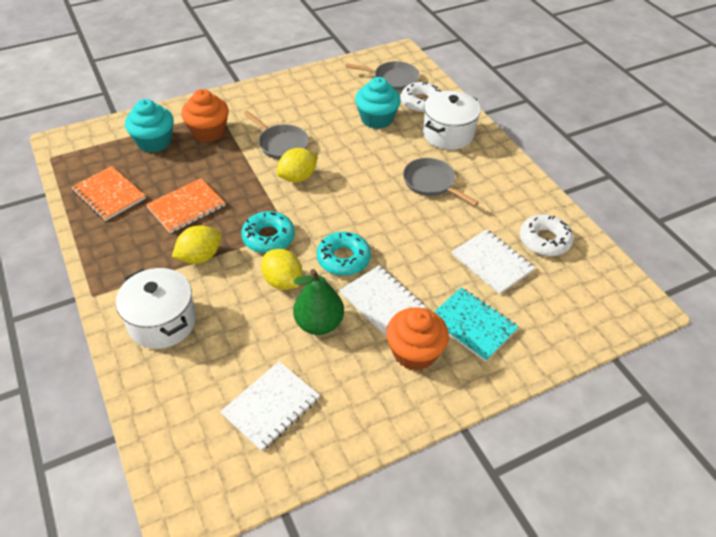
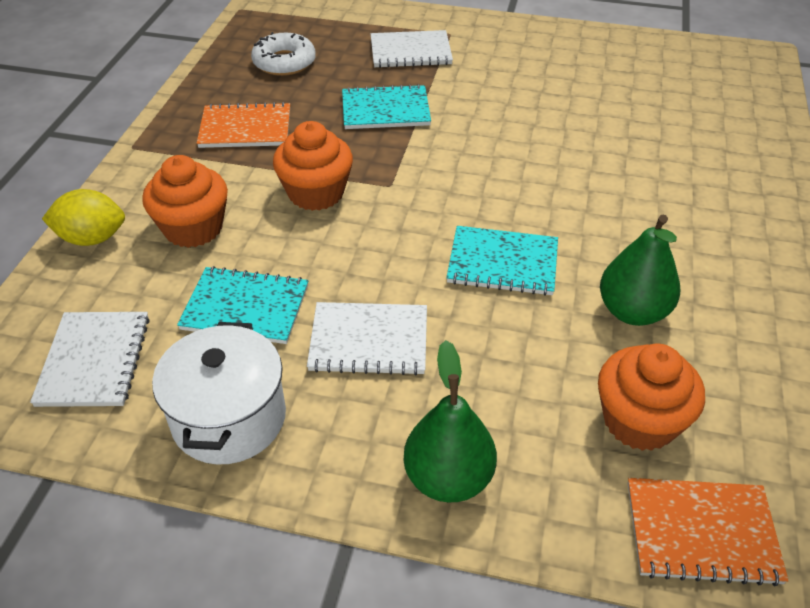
green pear: 1 -> 2
grey pan: 3 -> 0
orange cupcake: 2 -> 3
turquoise cupcake: 2 -> 0
turquoise donut: 2 -> 0
turquoise notebook: 1 -> 3
white donut: 2 -> 1
white pot: 2 -> 1
yellow lemon: 3 -> 1

